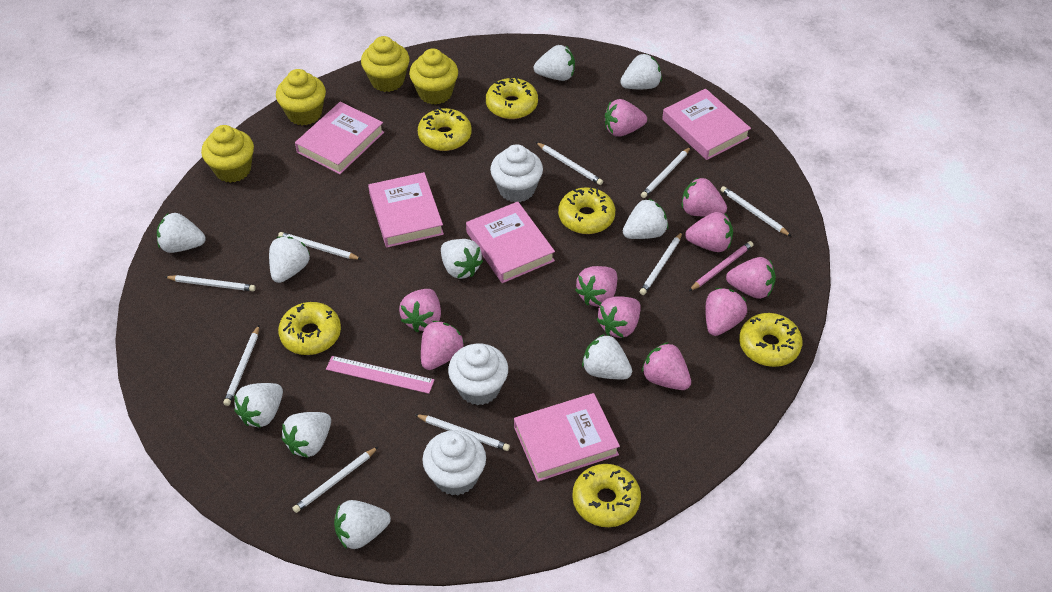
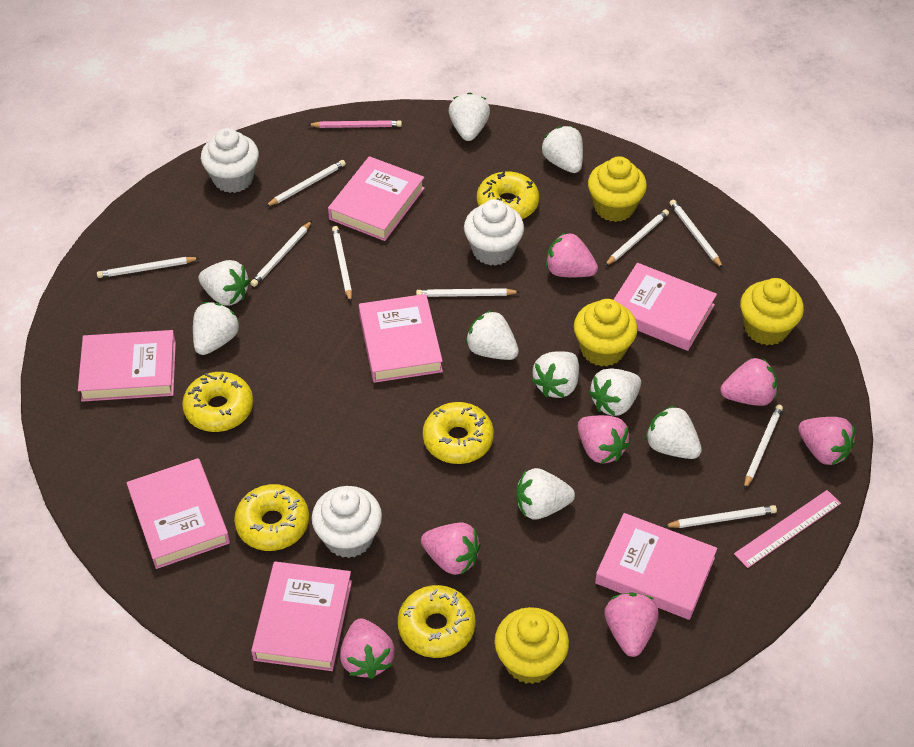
pink book: 5 -> 7
pink strawberry: 10 -> 7
white strawberry: 10 -> 9
yellow donut: 6 -> 5

